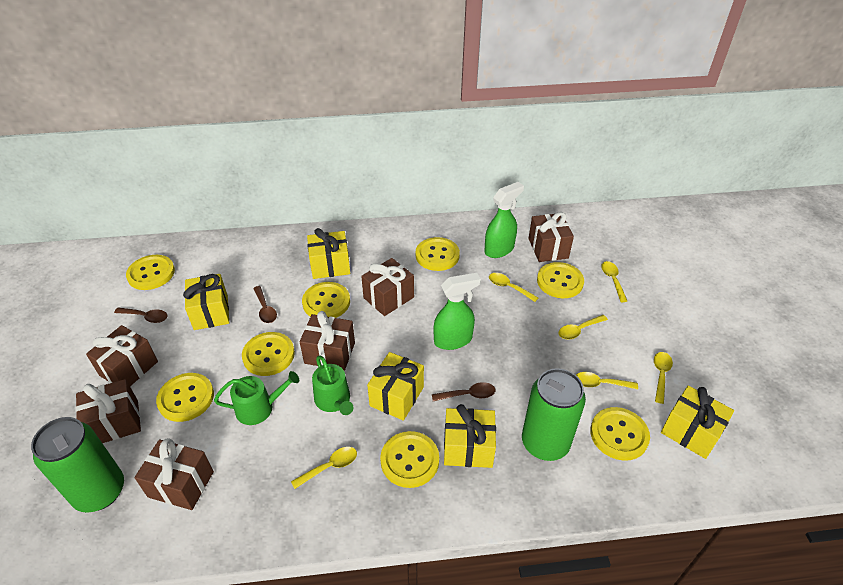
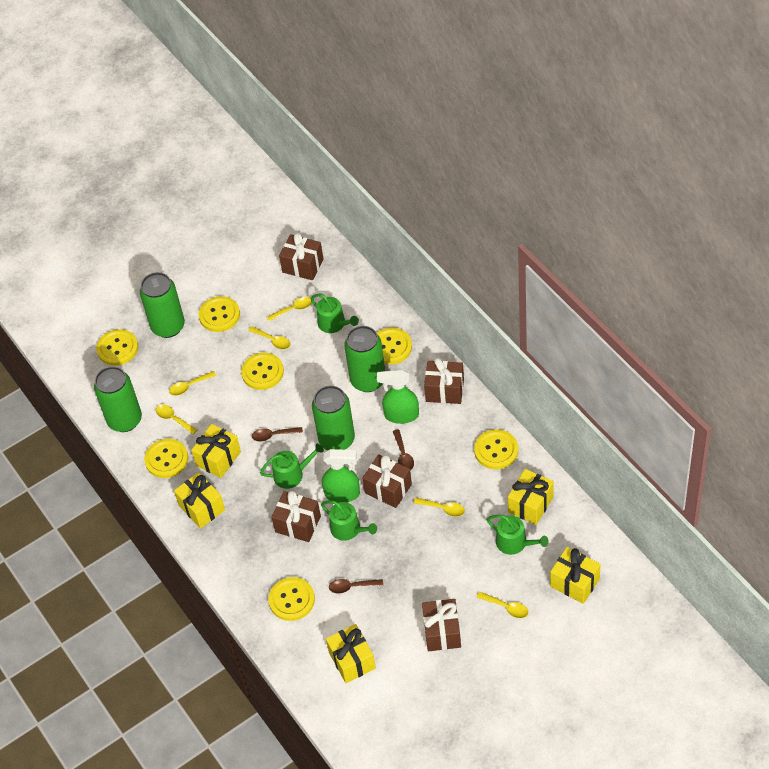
brown gift: 6 -> 5
green can: 2 -> 4
green watering can: 2 -> 4
yellow button: 8 -> 7

